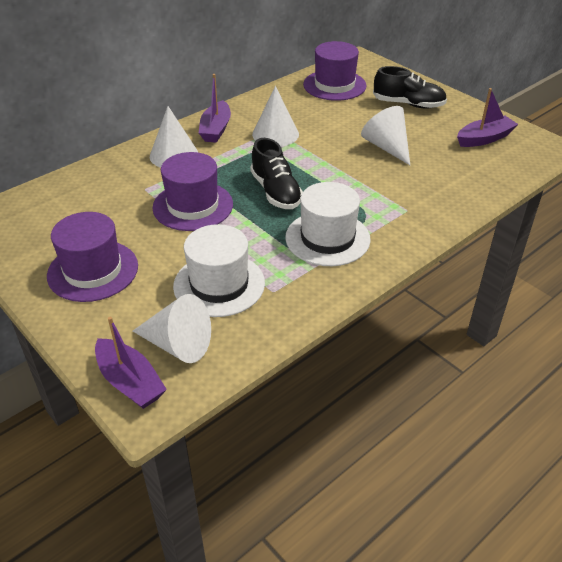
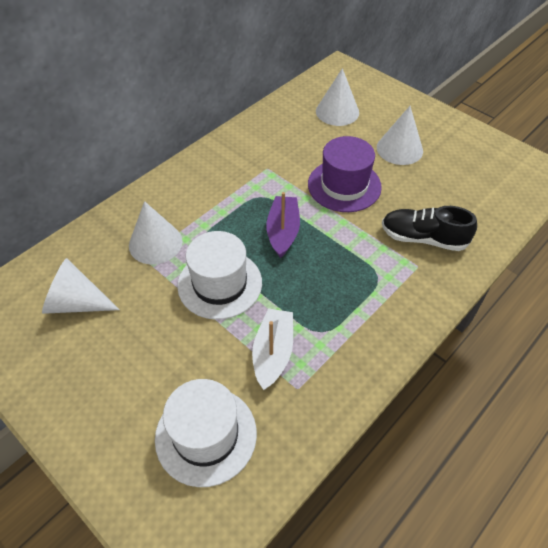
black shoe: 2 -> 1
purple boat: 3 -> 1
purple hat: 3 -> 1
white boat: 0 -> 1

